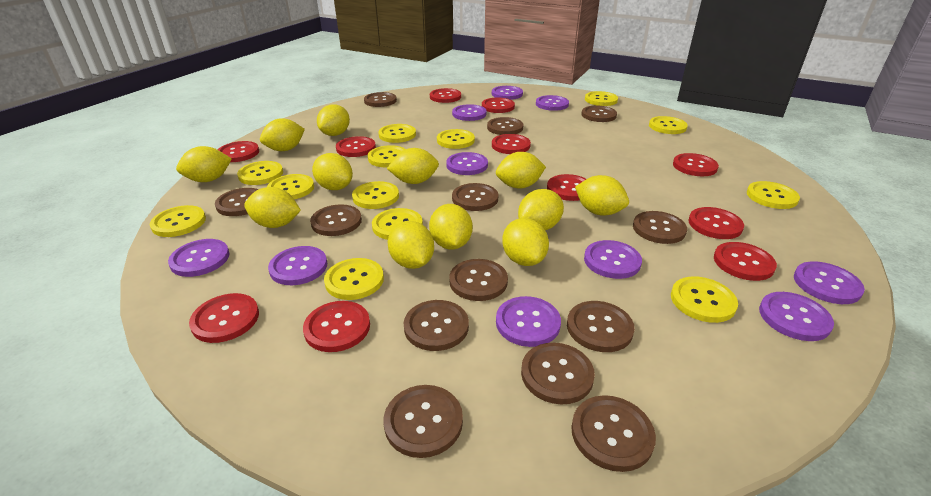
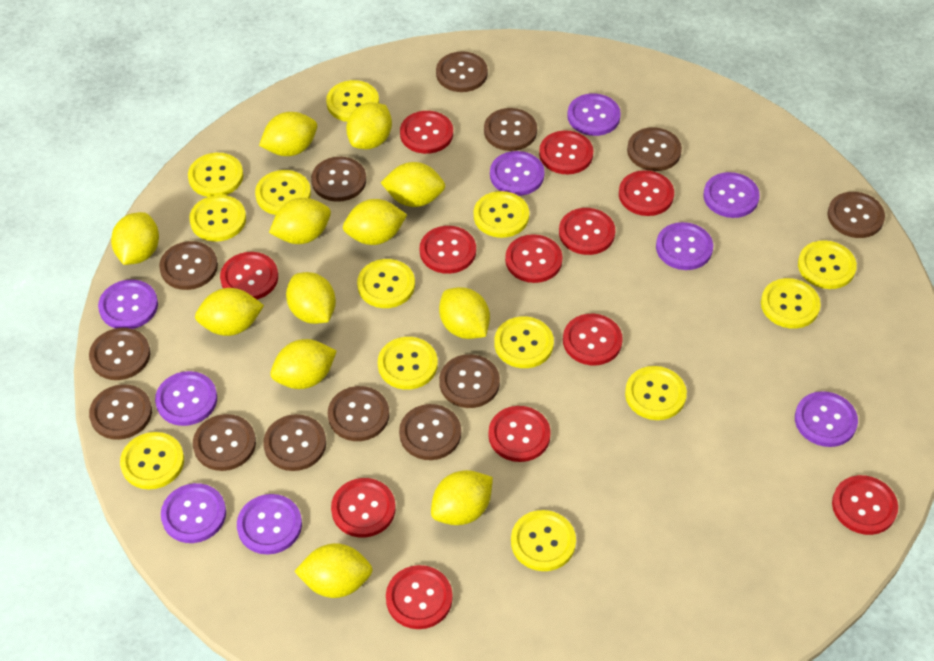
purple button: 10 -> 9
red button: 11 -> 12

